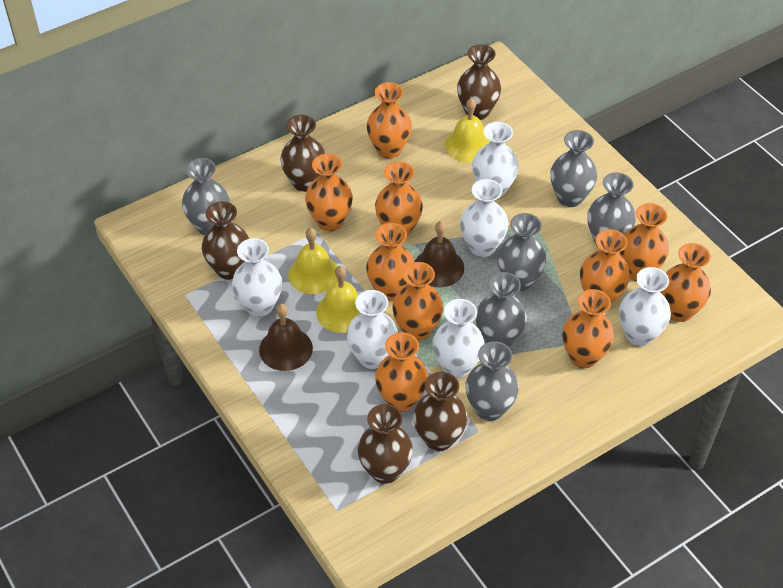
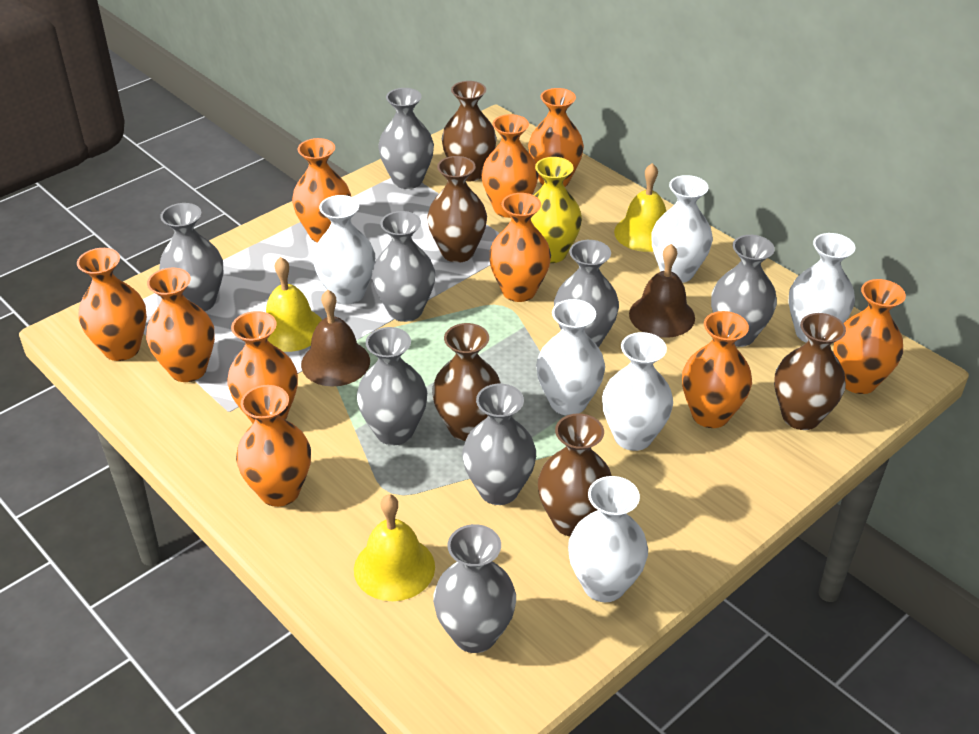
grey vase: 6 -> 8
yellow vase: 0 -> 1

